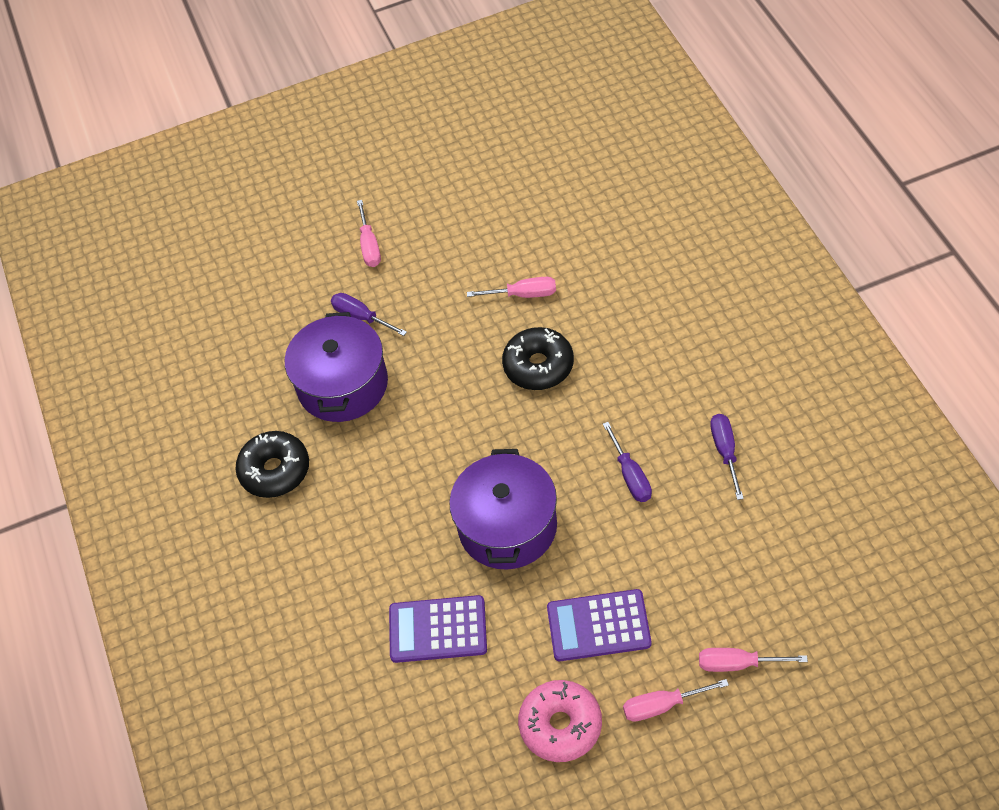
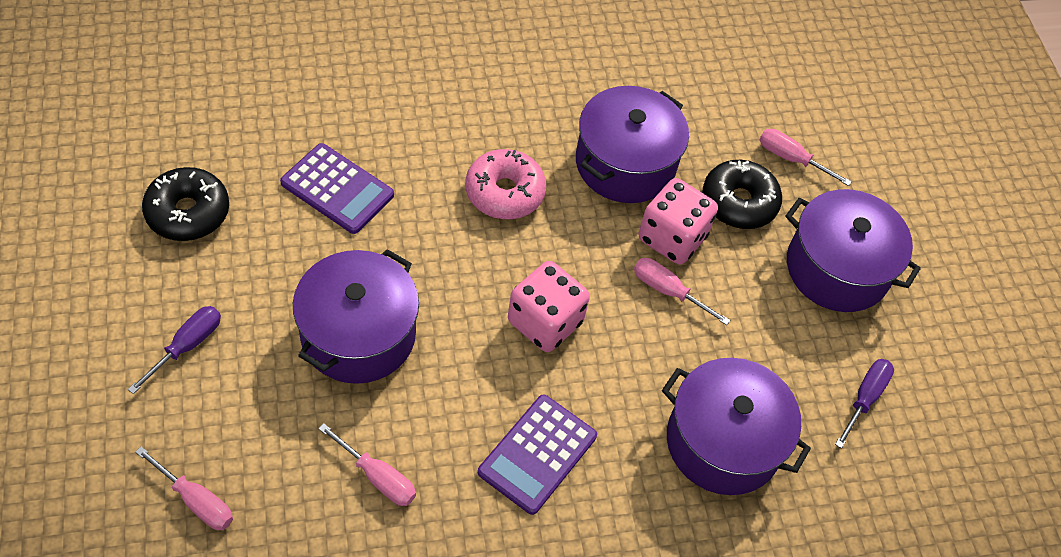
pink dice: 0 -> 2
purple pot: 2 -> 4
purple screwdriver: 3 -> 2

